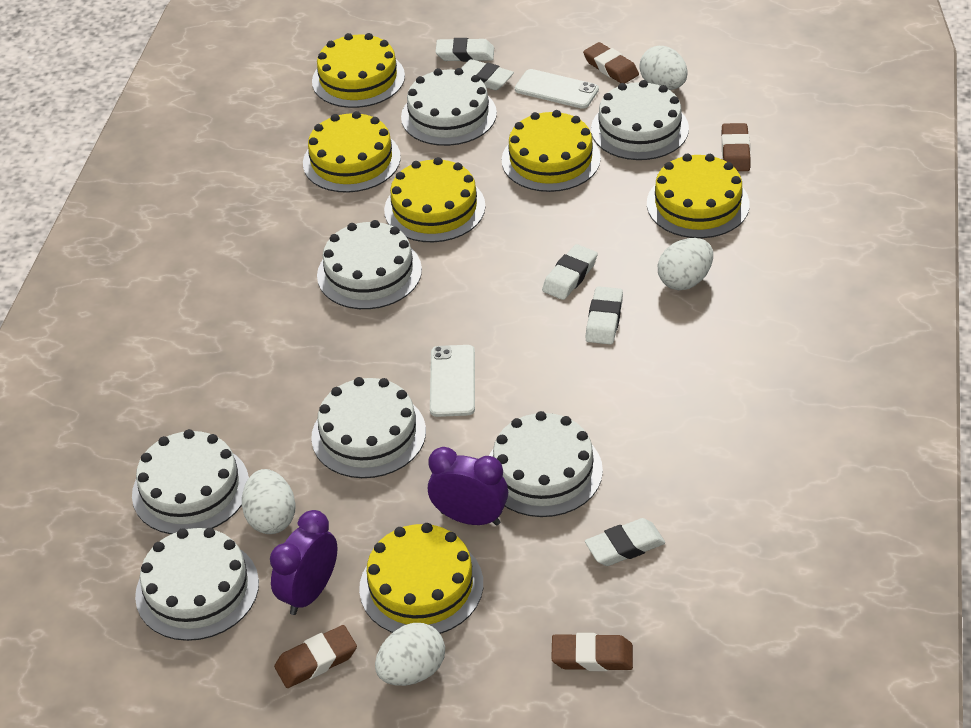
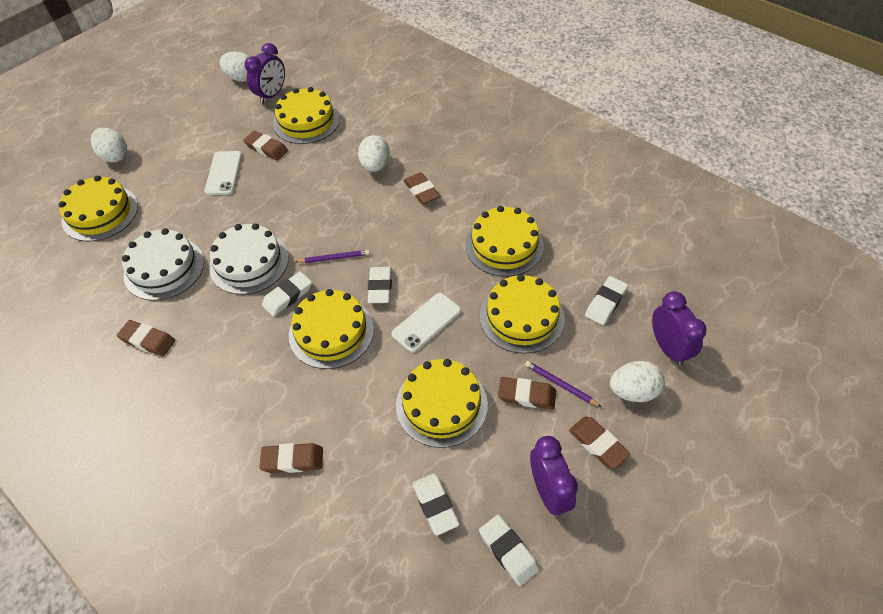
brown eraser: 4 -> 6
purple clock: 2 -> 3
purple pencil: 0 -> 2
white cake: 7 -> 2

